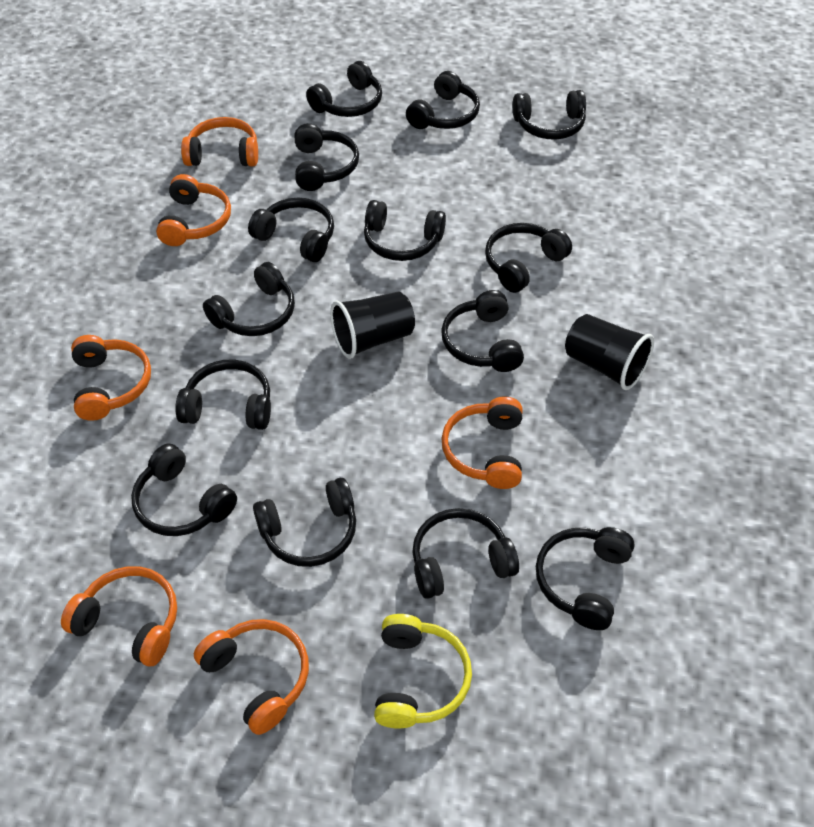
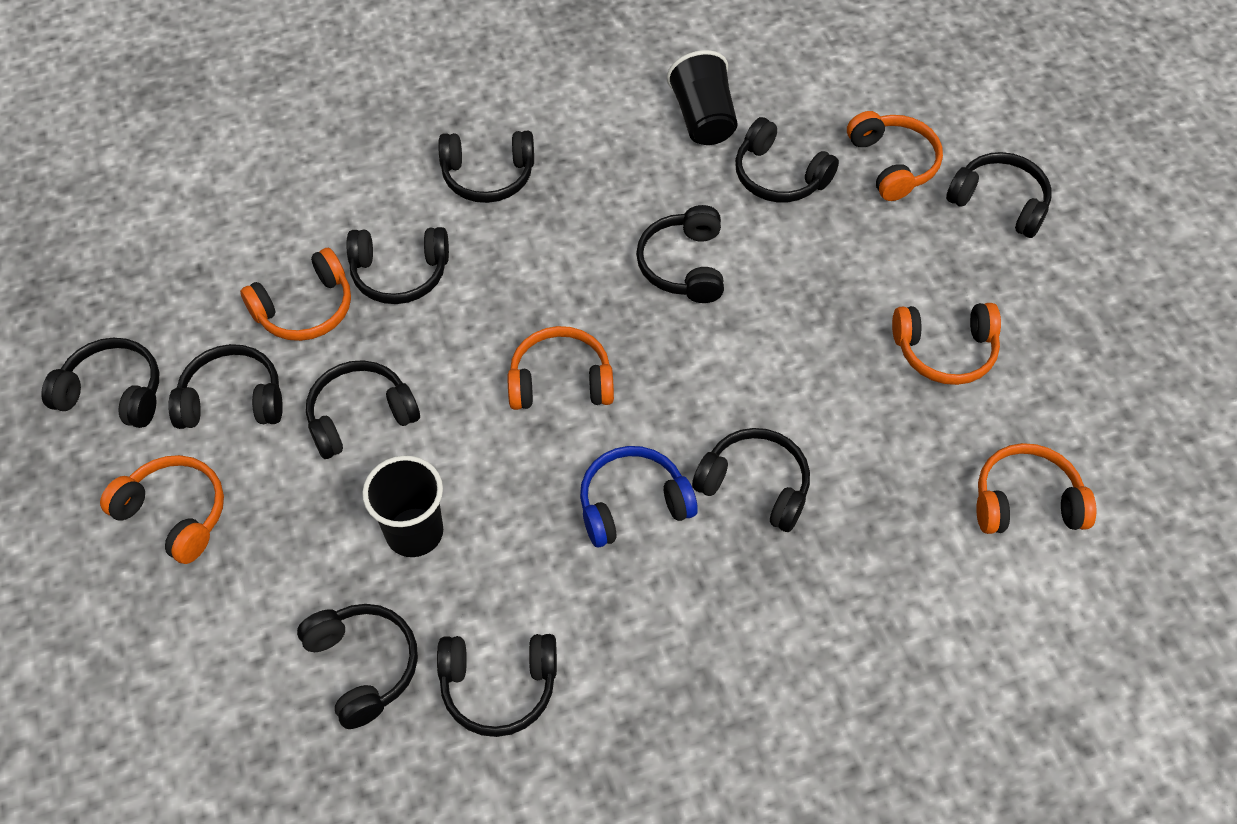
black headphones: 14 -> 11
blue headphones: 0 -> 1
yellow headphones: 1 -> 0

